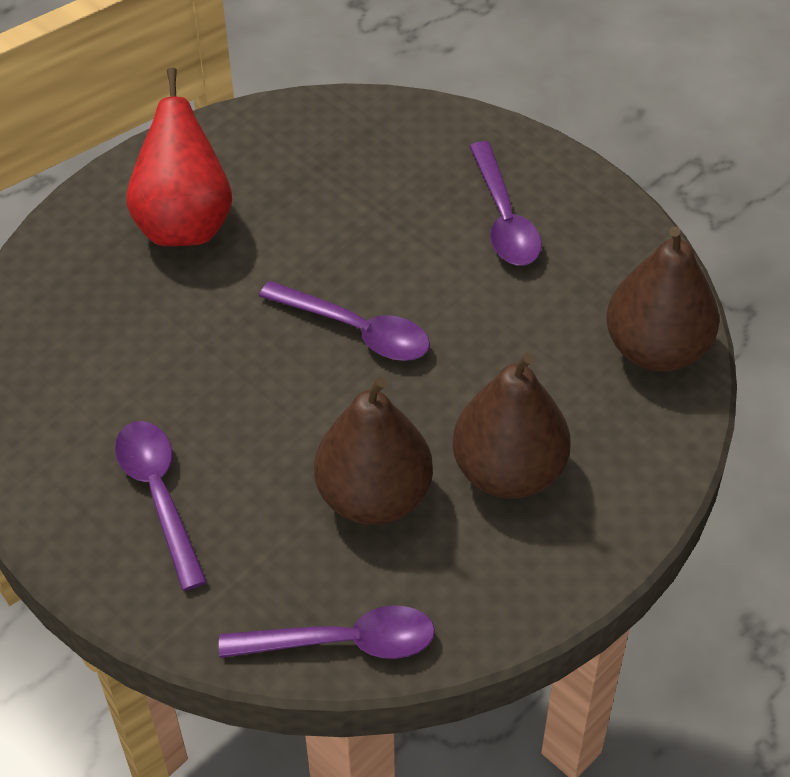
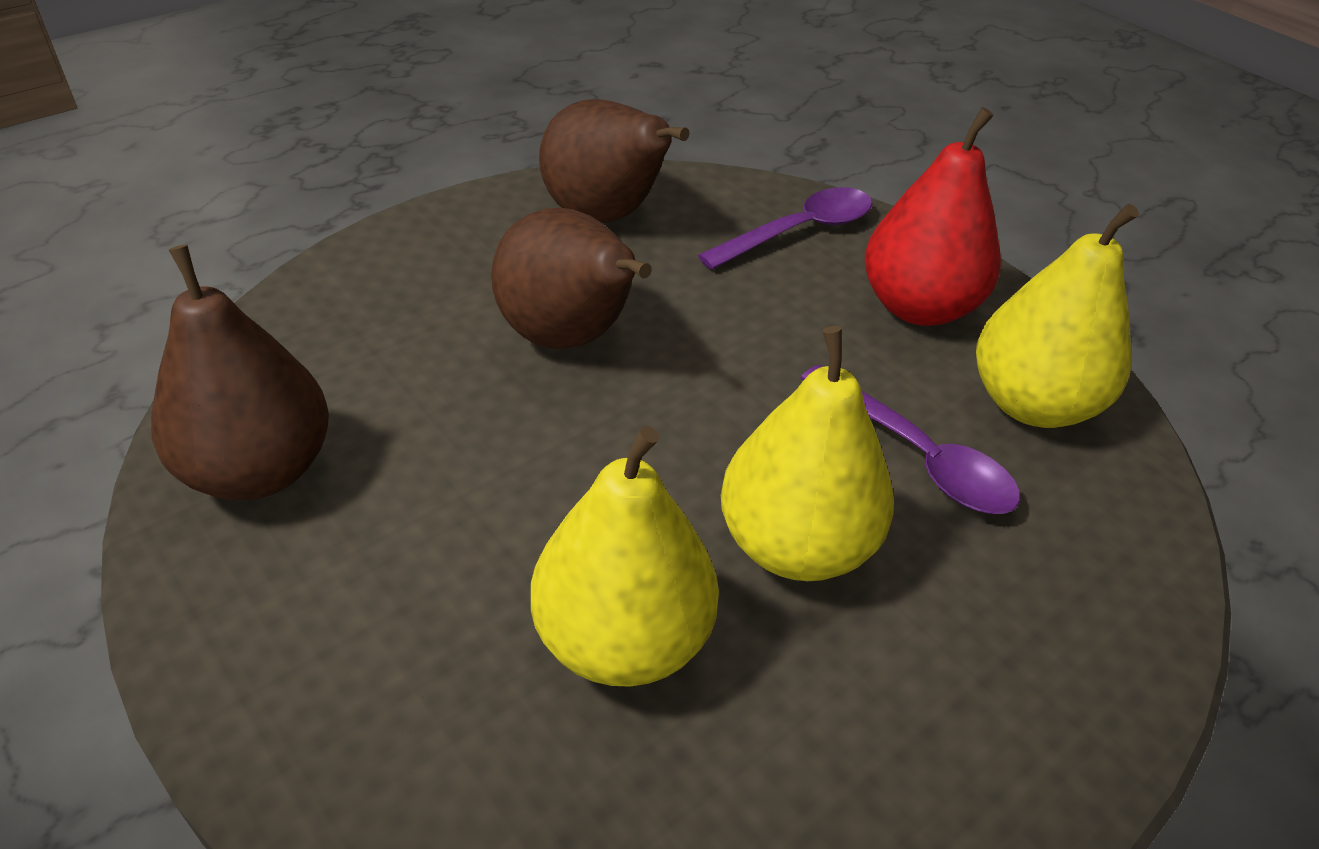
purple spoon: 4 -> 2
yellow pear: 0 -> 3

